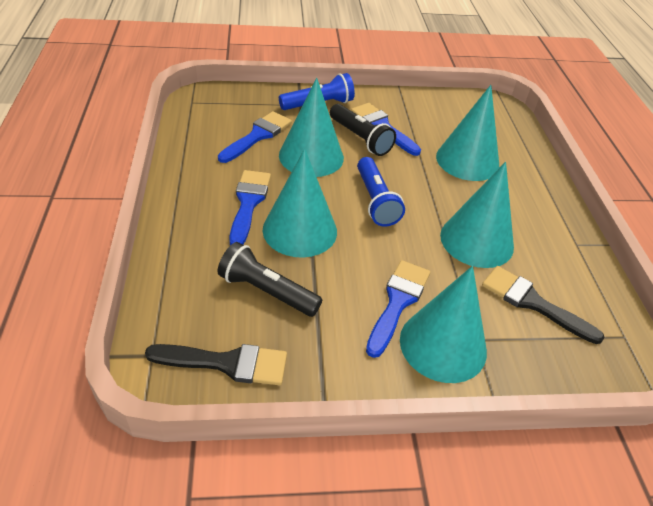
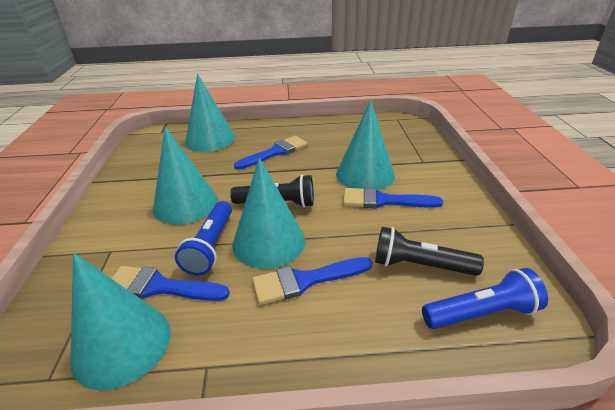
black brush: 2 -> 0

